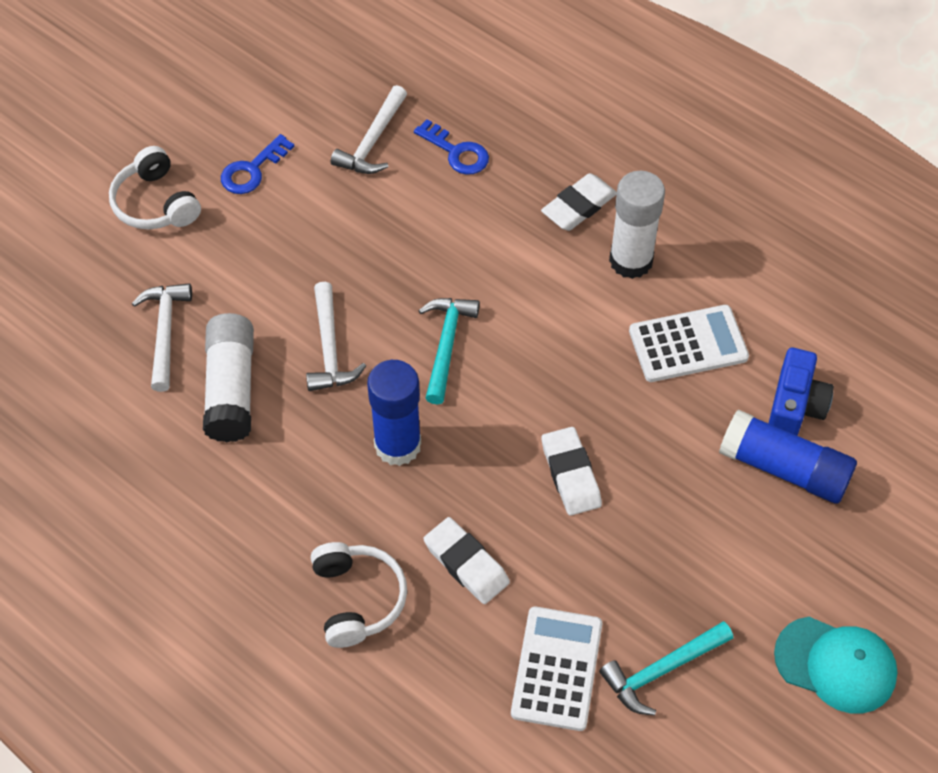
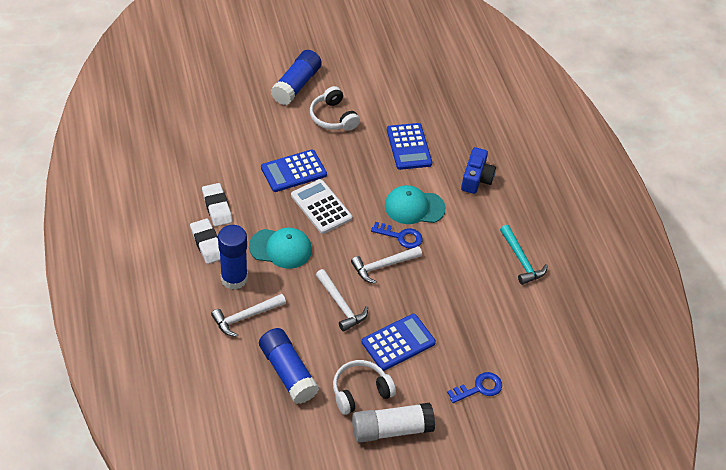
blue calculator: 0 -> 3
blue glue stick: 2 -> 3
turquoise cap: 1 -> 2
turquoise hammer: 2 -> 1
white calculator: 2 -> 1
white eraser: 3 -> 2
white glue stick: 2 -> 1

